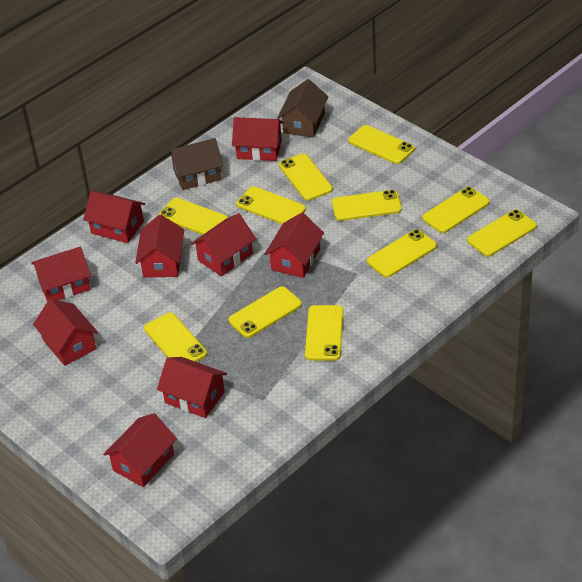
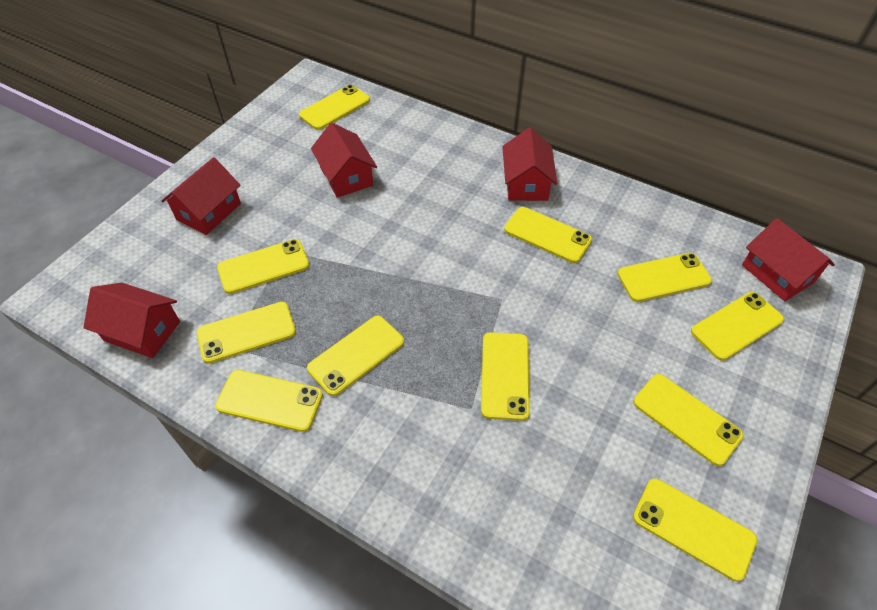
brown house: 2 -> 0
red house: 9 -> 5

